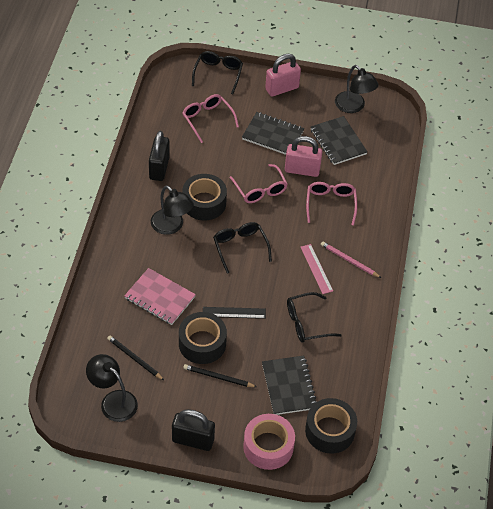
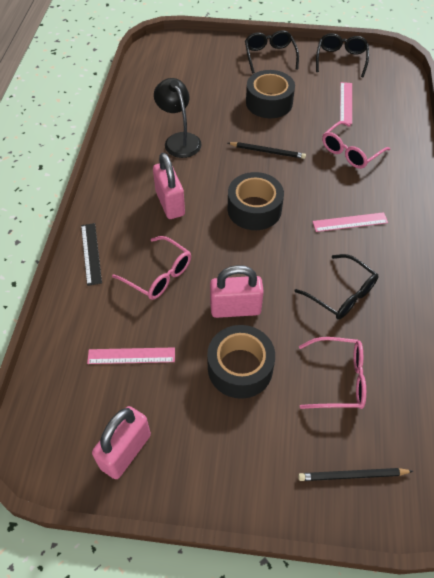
black lamp: 3 -> 1
black notebook: 3 -> 0
black padlock: 2 -> 0
pink notebook: 1 -> 0
pink padlock: 2 -> 3
pink pencil: 1 -> 0
pink ruler: 1 -> 3
pink tape: 1 -> 0

